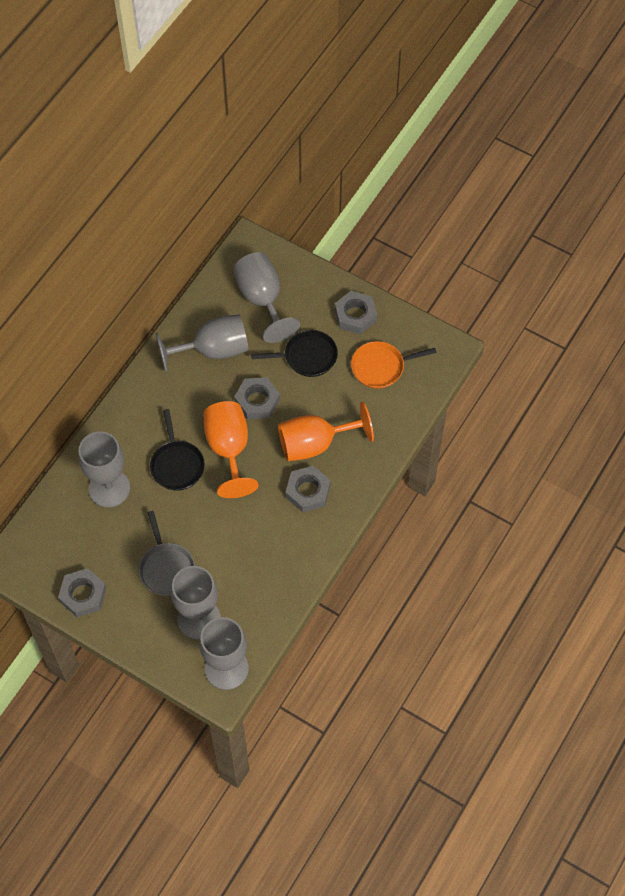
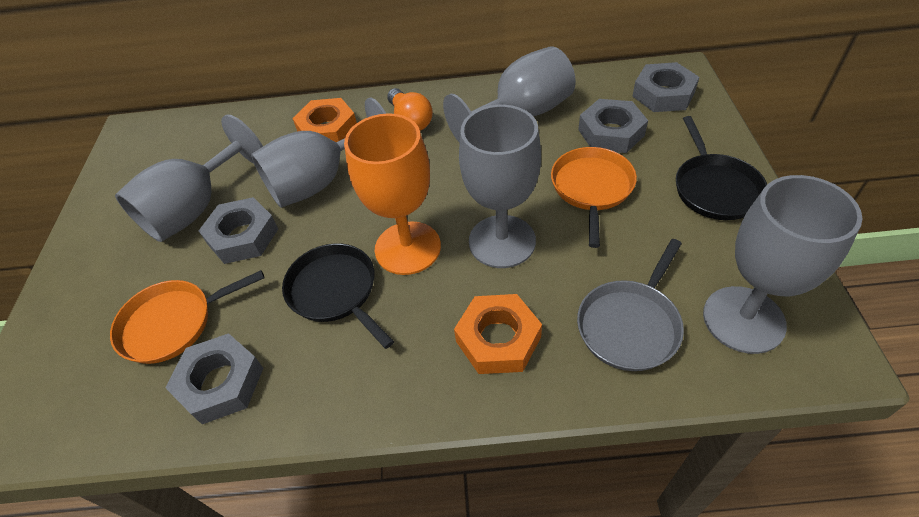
orange goblet: 2 -> 1
orange light bulb: 0 -> 1
orange nut: 0 -> 2
orange pan: 1 -> 2

